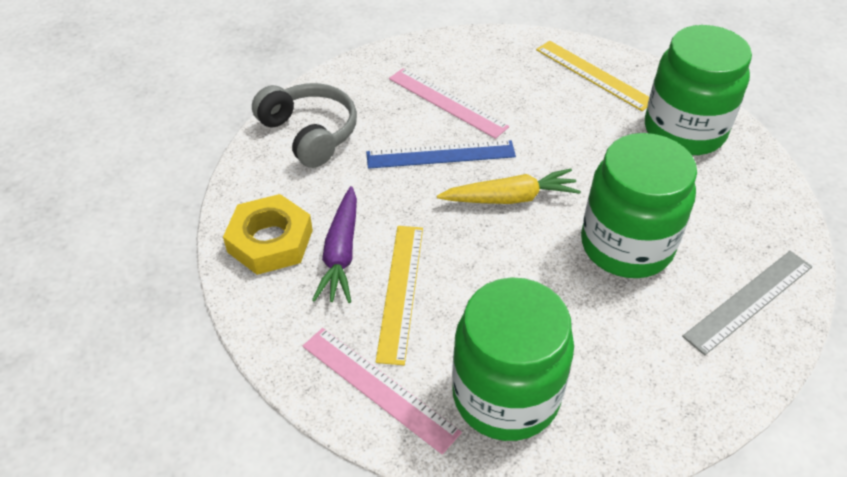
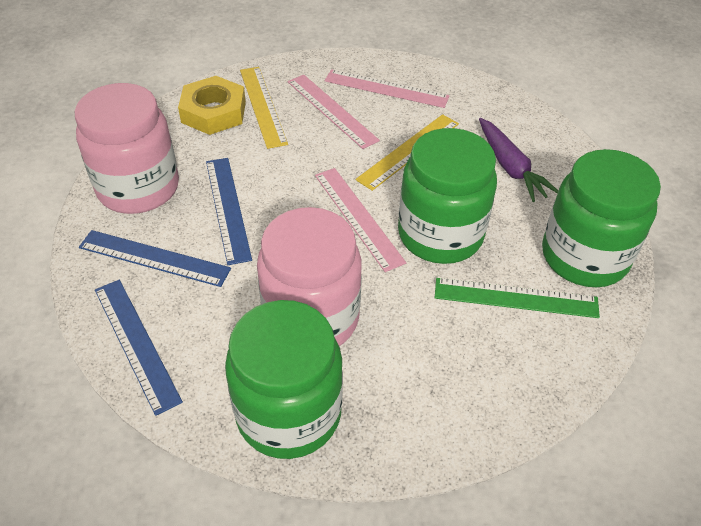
blue ruler: 1 -> 3
green ruler: 0 -> 1
grey headphones: 1 -> 0
grey ruler: 1 -> 0
pink jar: 0 -> 2
pink ruler: 2 -> 3
yellow carrot: 1 -> 0

